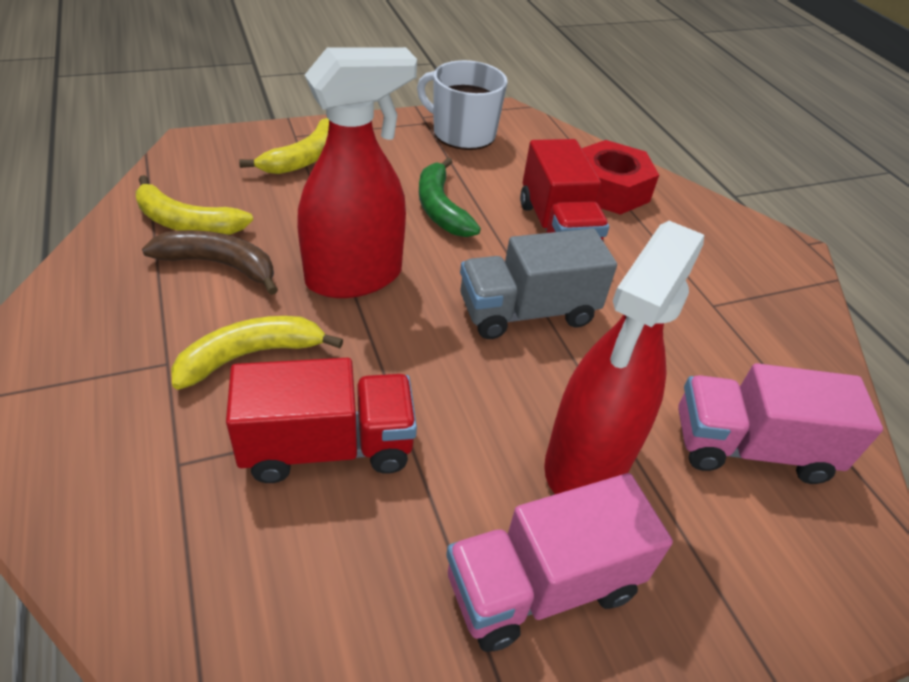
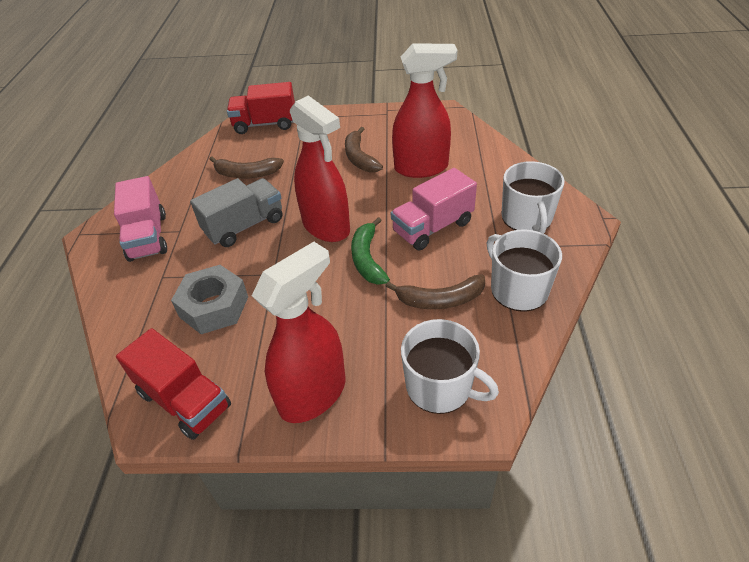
brown banana: 1 -> 3
grey nut: 0 -> 1
red nut: 1 -> 0
red spray bottle: 2 -> 3
white mug: 1 -> 3
yellow banana: 3 -> 0

